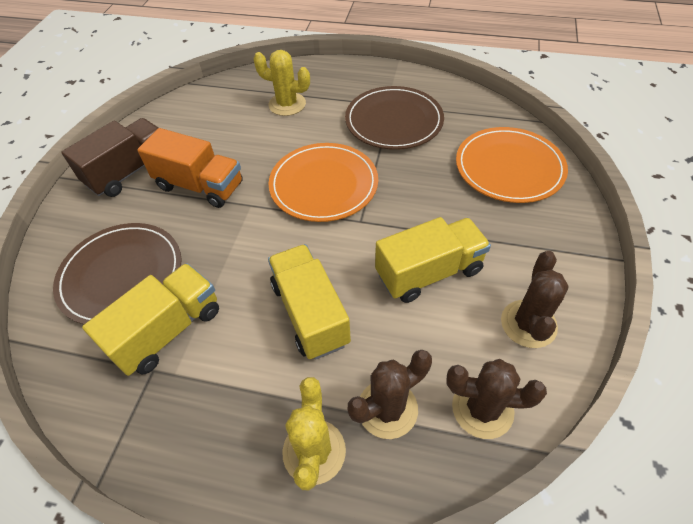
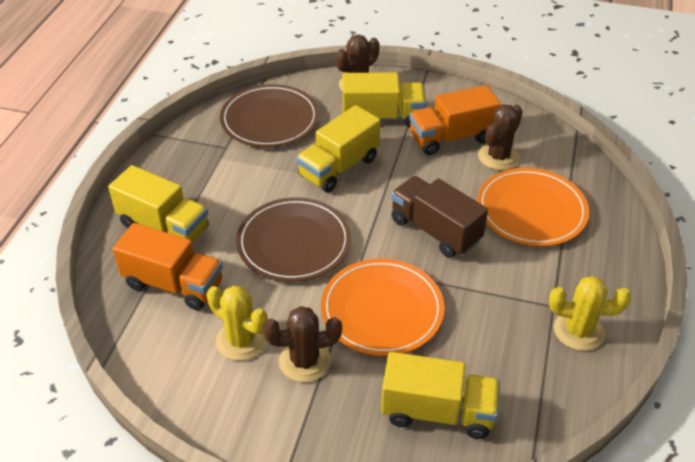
orange truck: 1 -> 2
yellow truck: 3 -> 4

